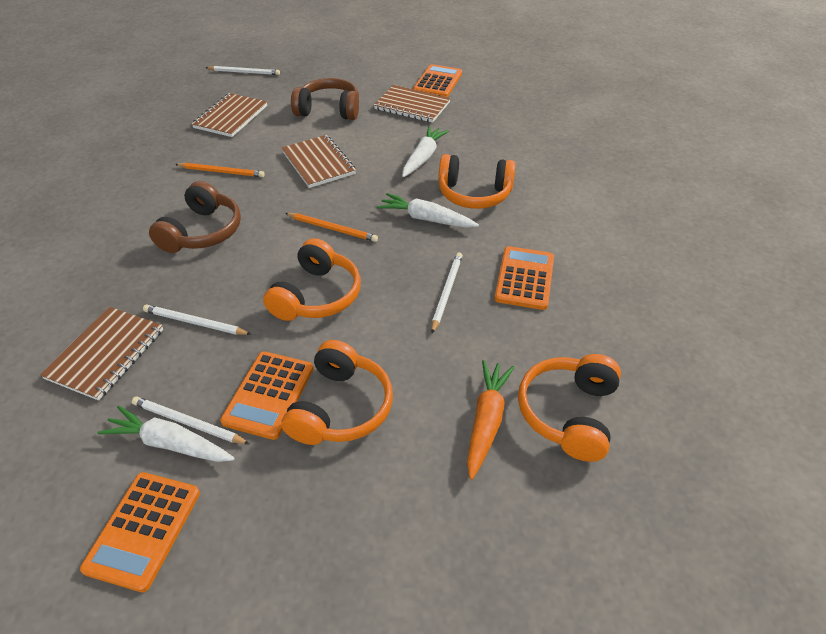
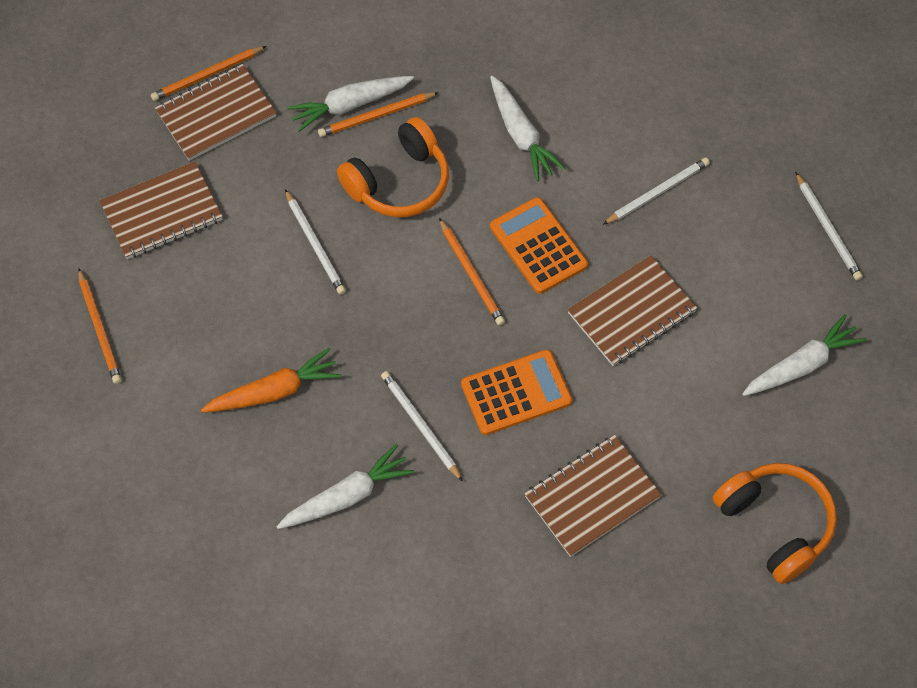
brown headphones: 2 -> 0
orange calculator: 4 -> 2
orange headphones: 4 -> 2
orange pencil: 2 -> 4
white carrot: 3 -> 4

